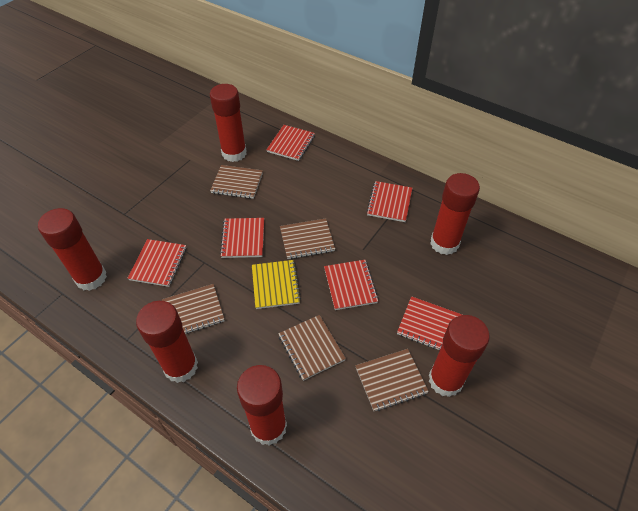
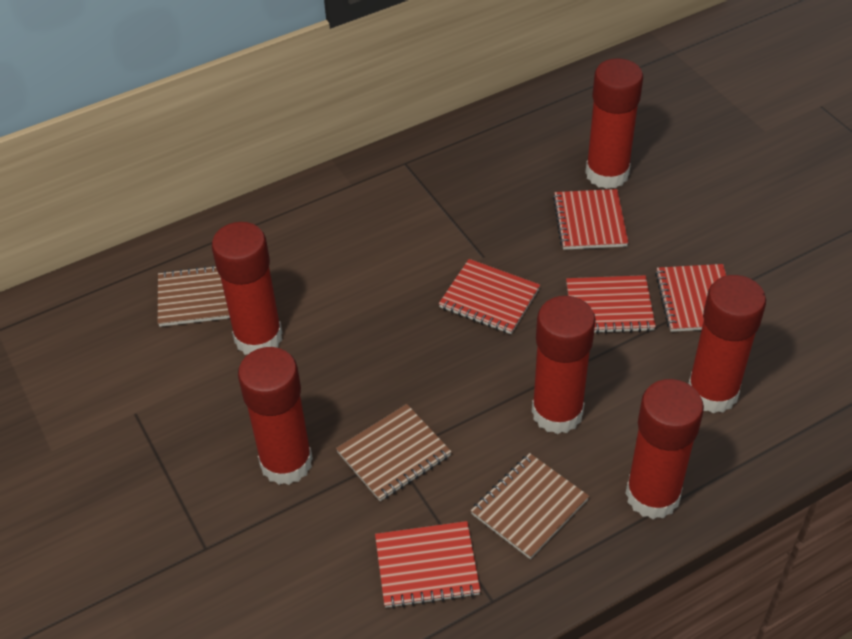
brown notebook: 5 -> 3
red notebook: 6 -> 5
yellow notebook: 1 -> 0

